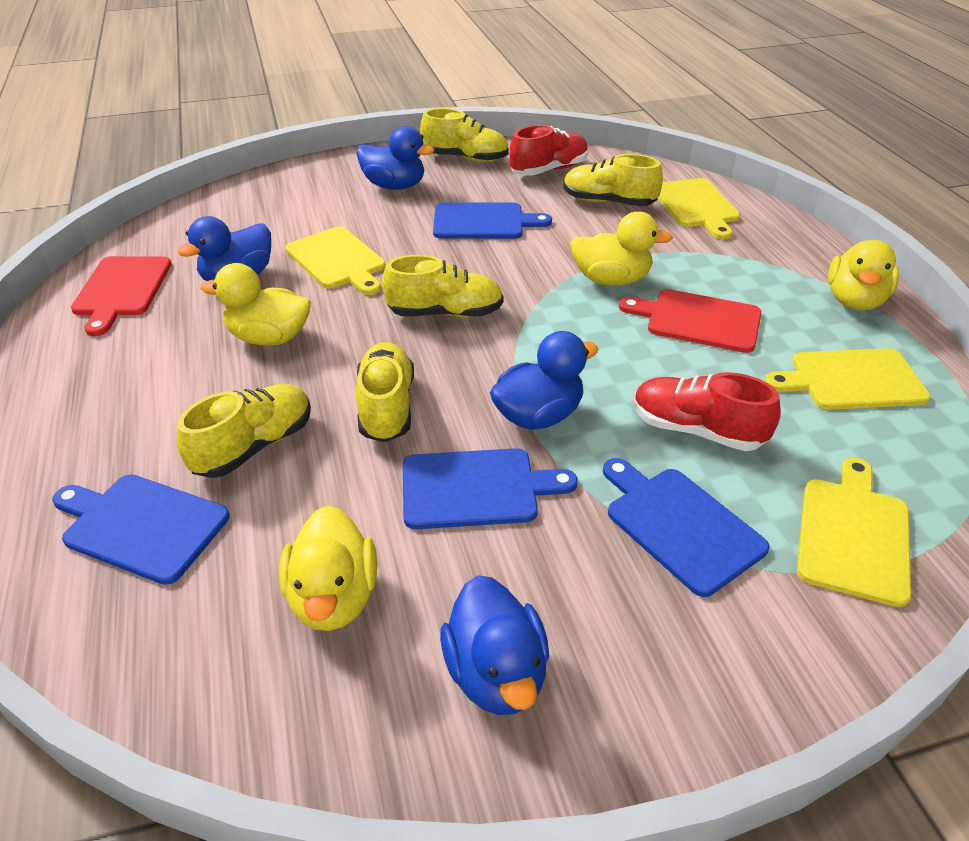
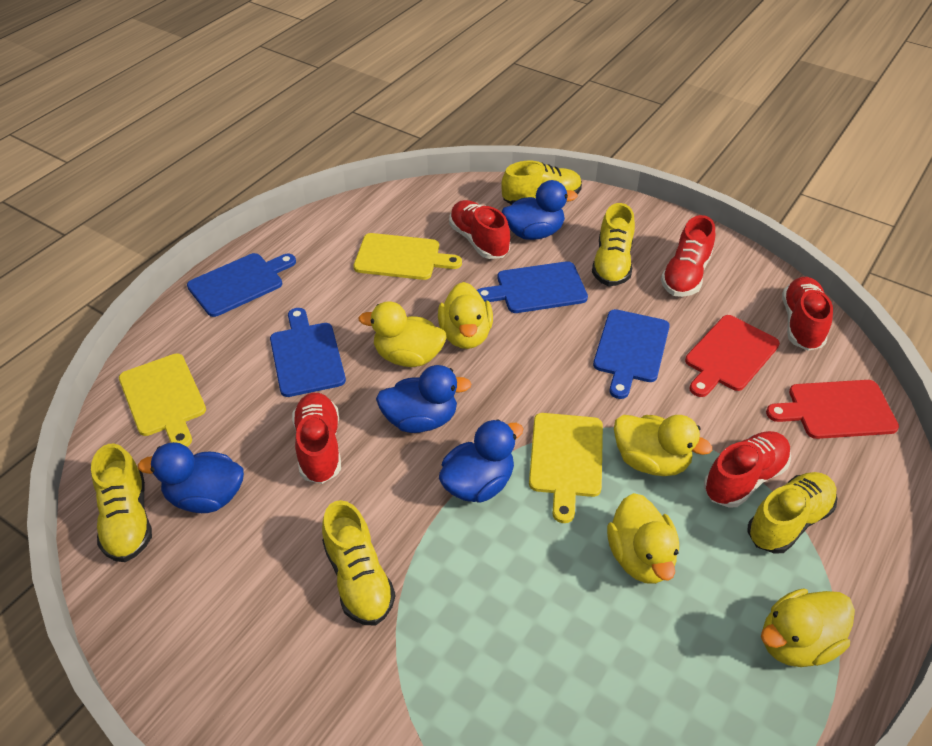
red shoe: 2 -> 5
yellow cutting board: 4 -> 3
yellow duck: 4 -> 5

